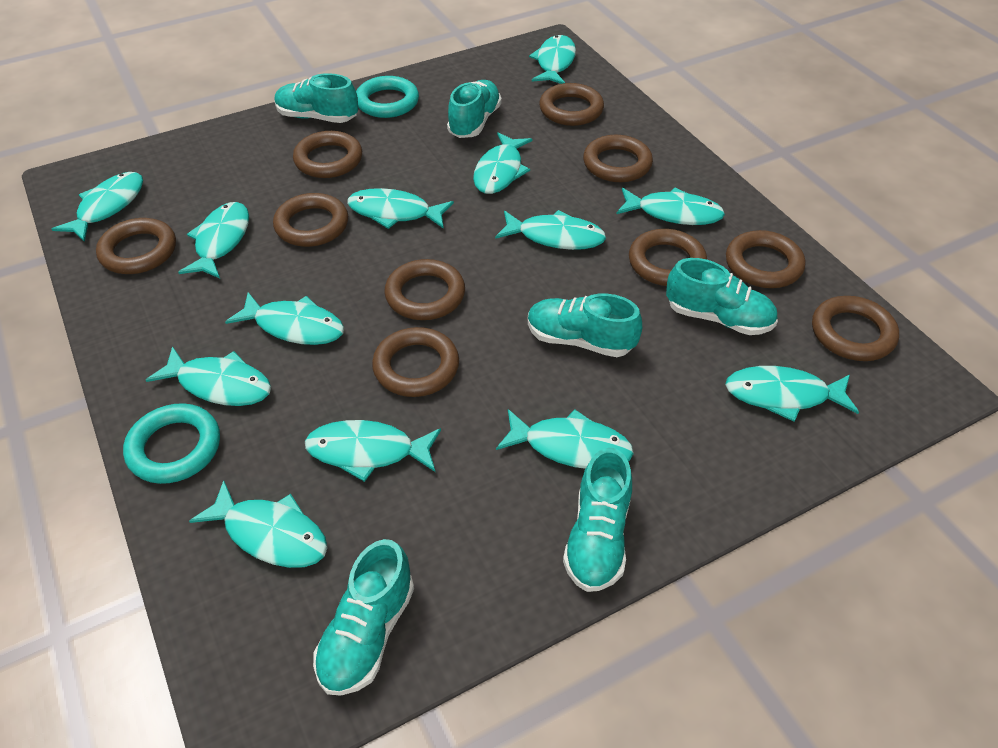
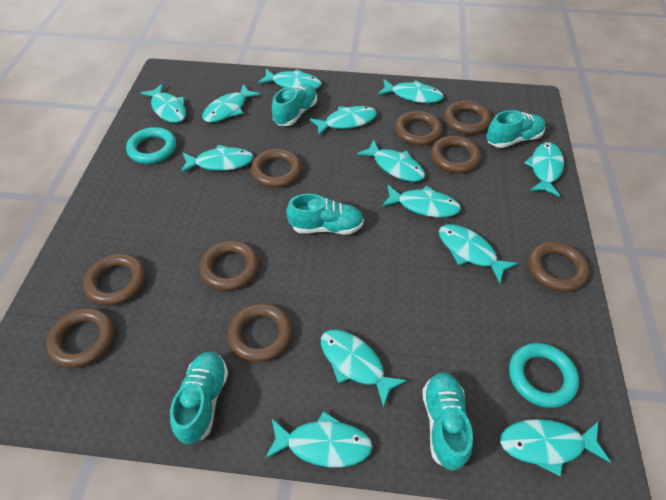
brown ring: 10 -> 9
turquoise shoe: 6 -> 5

